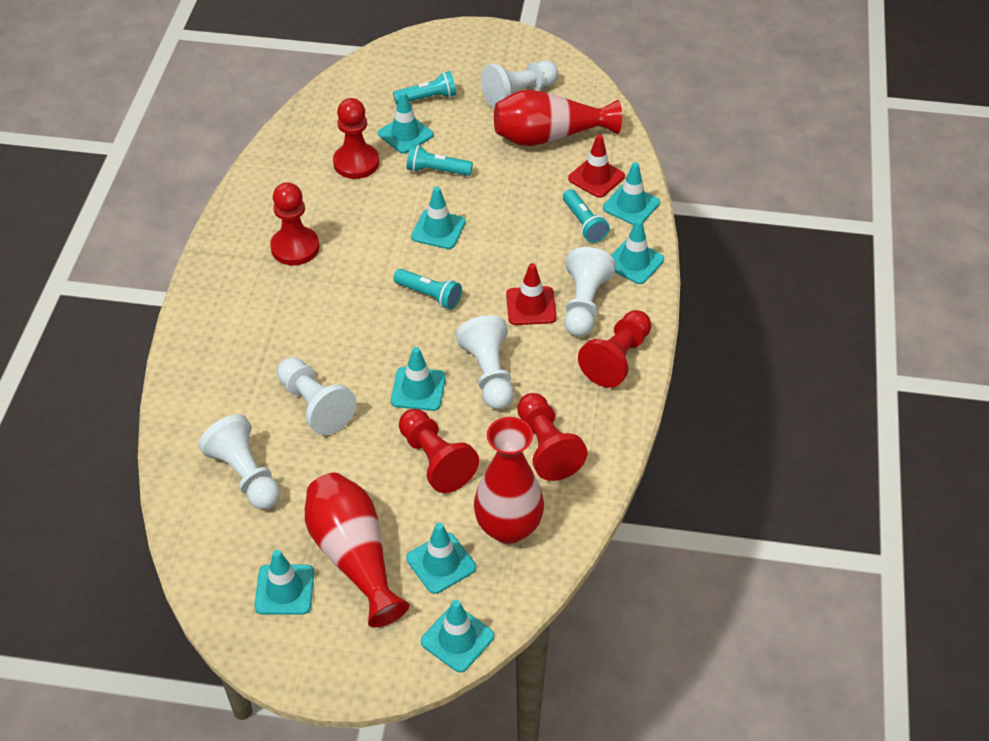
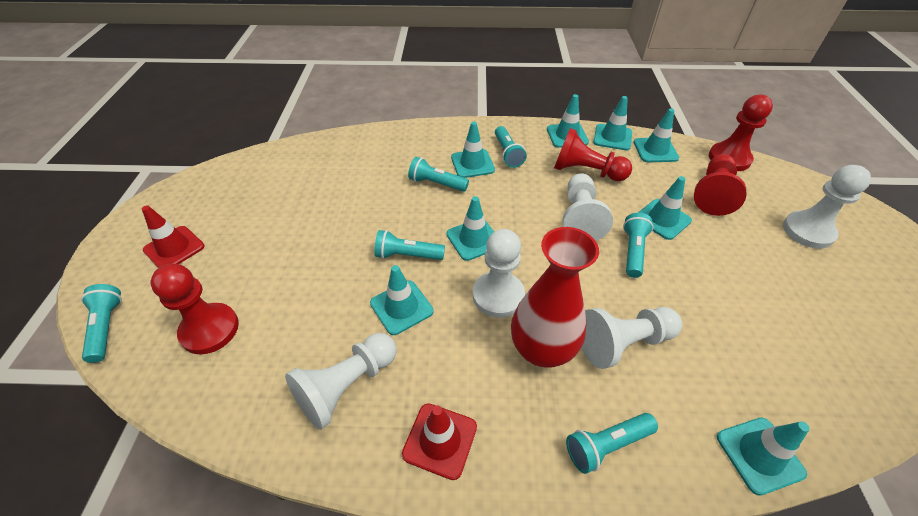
red pawn: 5 -> 4
red vase: 3 -> 1
turquoise flashlight: 4 -> 6

